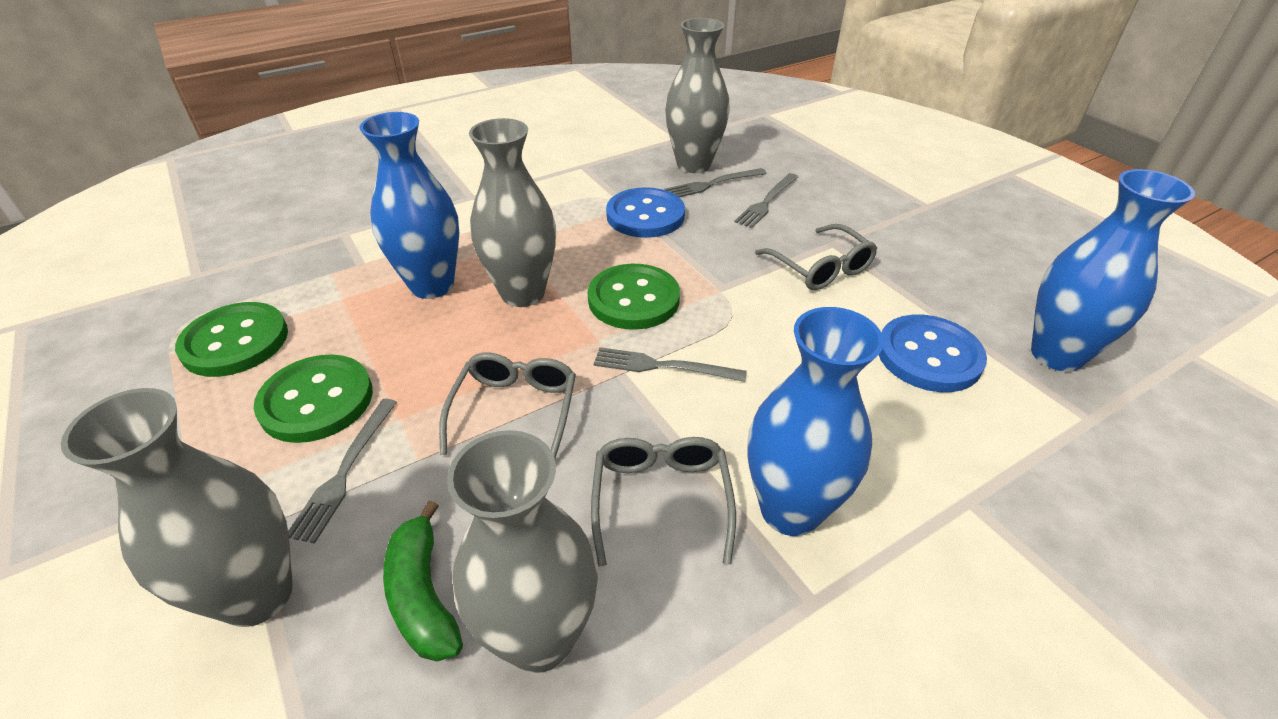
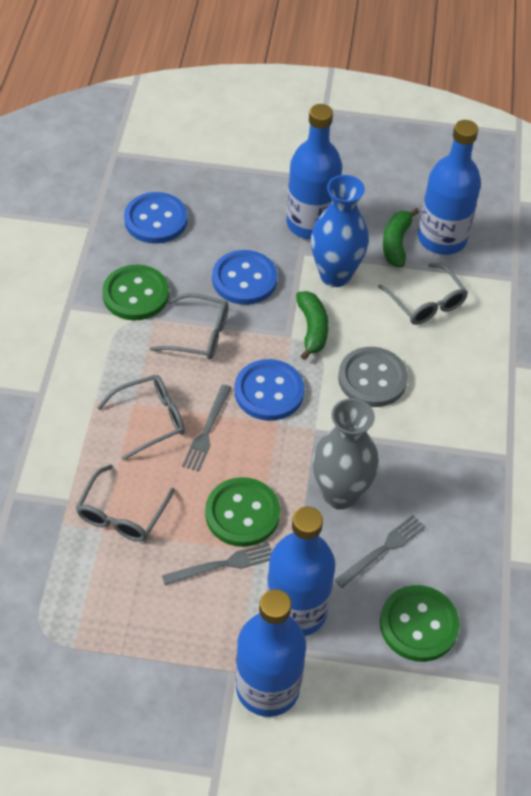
blue bottle: 0 -> 4
blue button: 2 -> 3
blue vase: 3 -> 1
green banana: 1 -> 2
grey button: 0 -> 1
grey fork: 4 -> 3
grey glasses: 3 -> 4
grey vase: 4 -> 1

